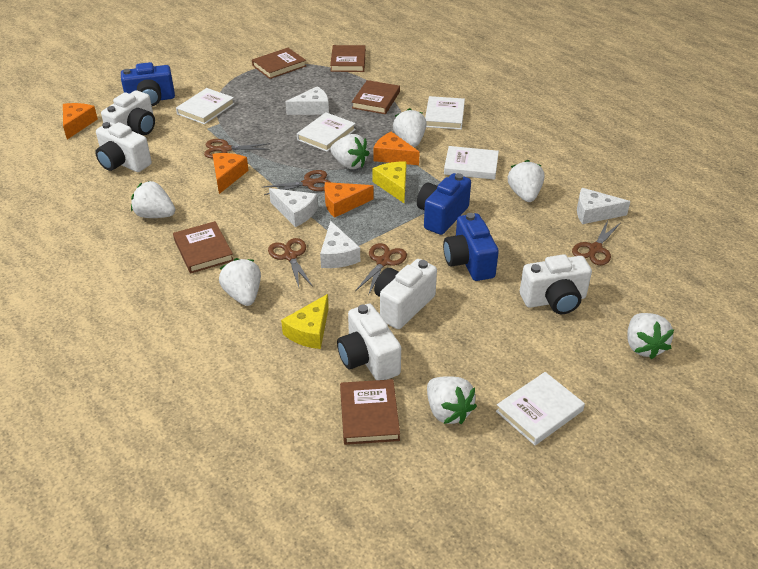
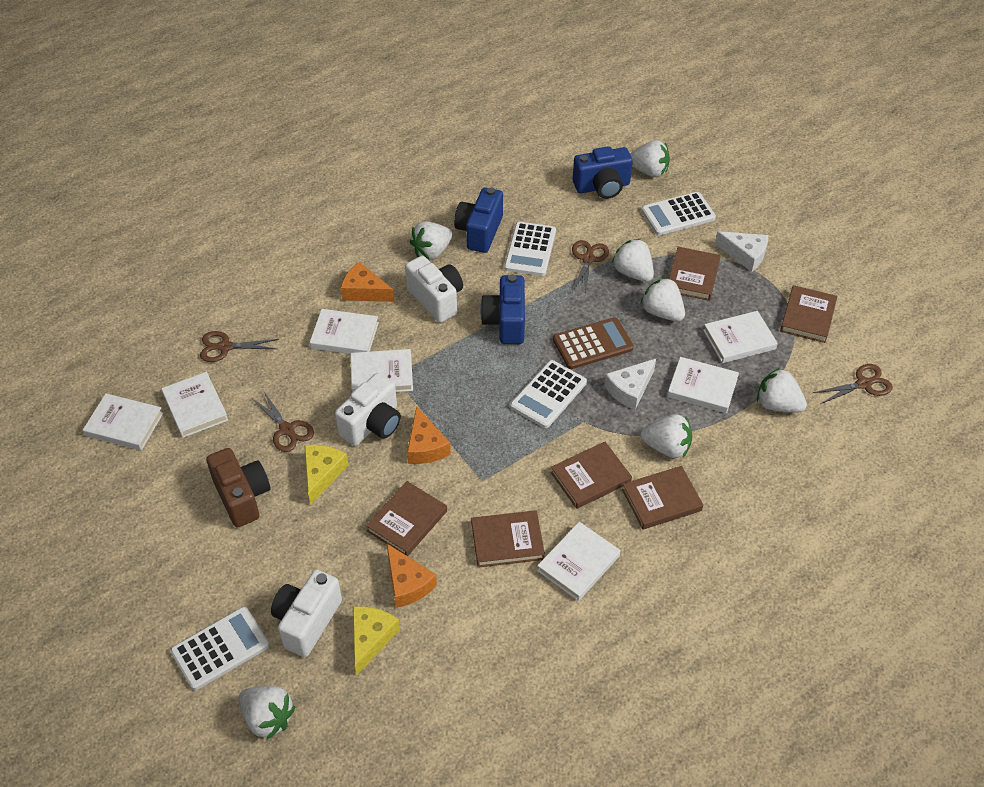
brown book: 5 -> 6
brown calculator: 0 -> 1
brown camera: 0 -> 1
brown scissors: 5 -> 4
orange cheese: 4 -> 3
white book: 5 -> 7
white calculator: 0 -> 4
white camera: 5 -> 3
white cheese: 4 -> 2

